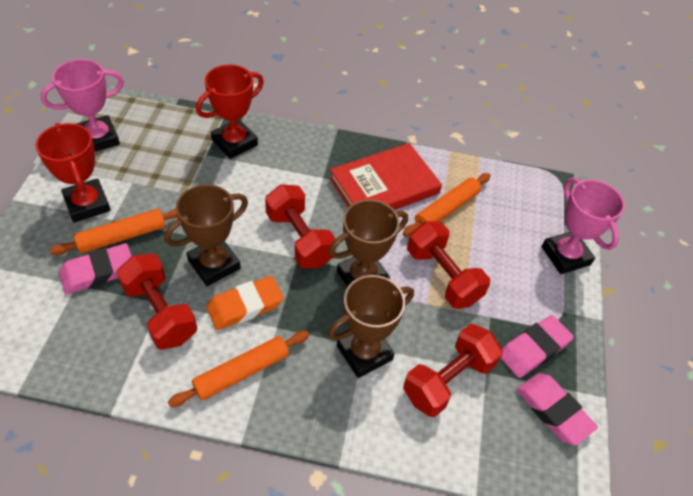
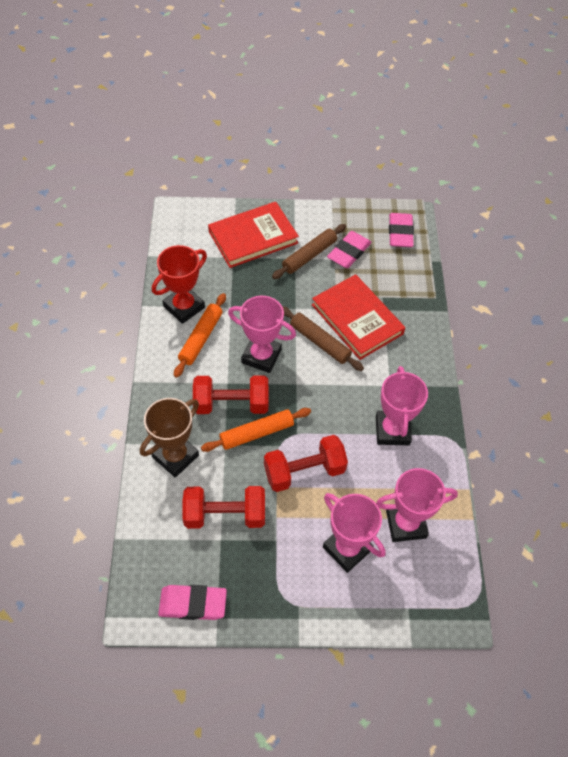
brown rolling pin: 0 -> 2
brown trophy: 3 -> 1
orange eraser: 1 -> 0
orange rolling pin: 3 -> 2
pink trophy: 2 -> 4
red book: 1 -> 2
red dumbbell: 4 -> 3
red trophy: 2 -> 1

